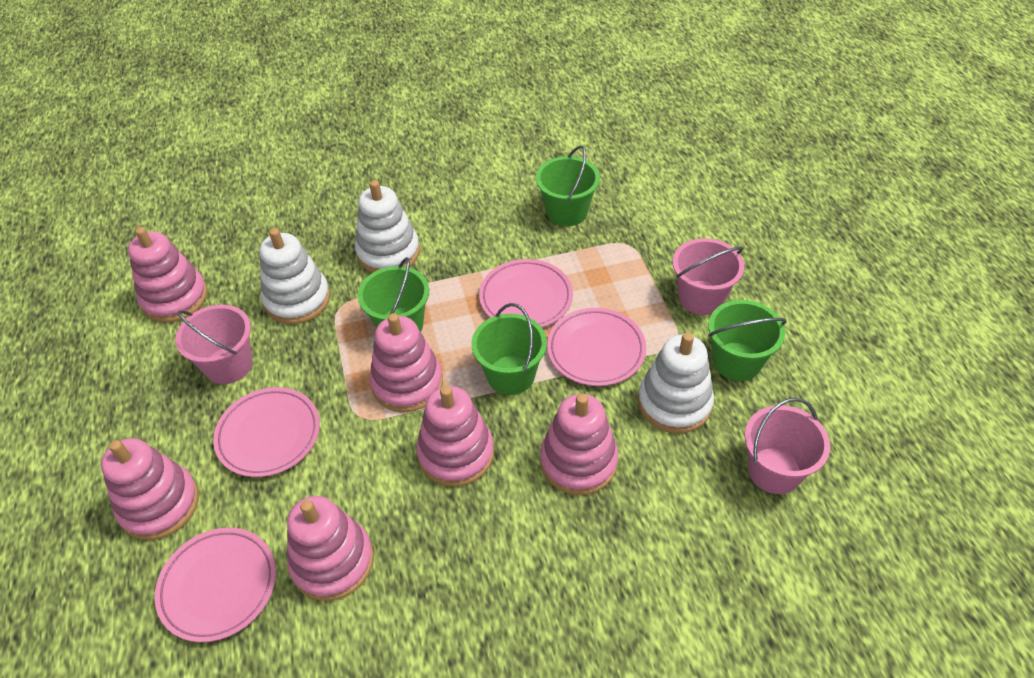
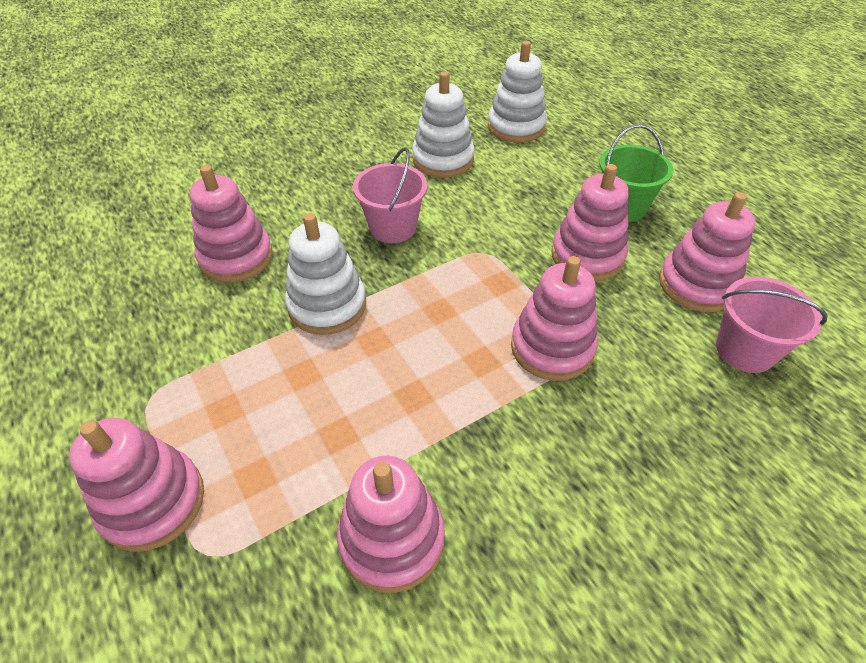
green bucket: 4 -> 1
pink bucket: 3 -> 2
pink plate: 4 -> 0

